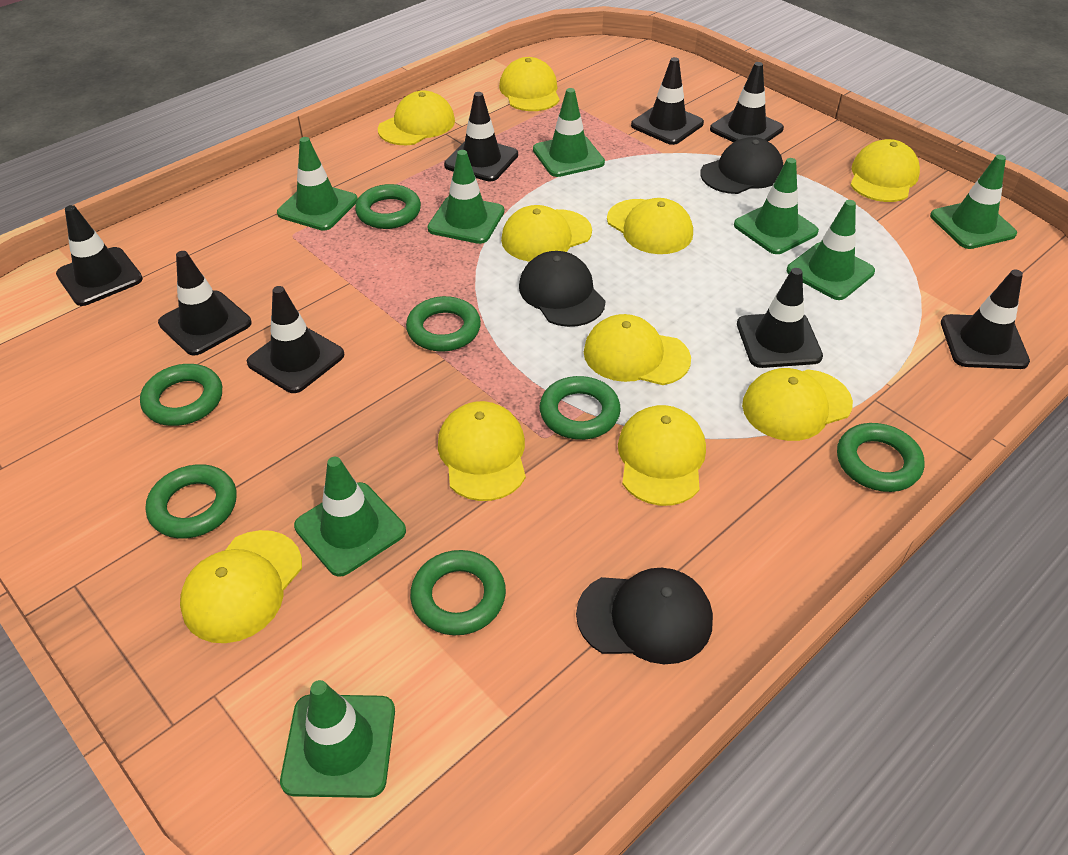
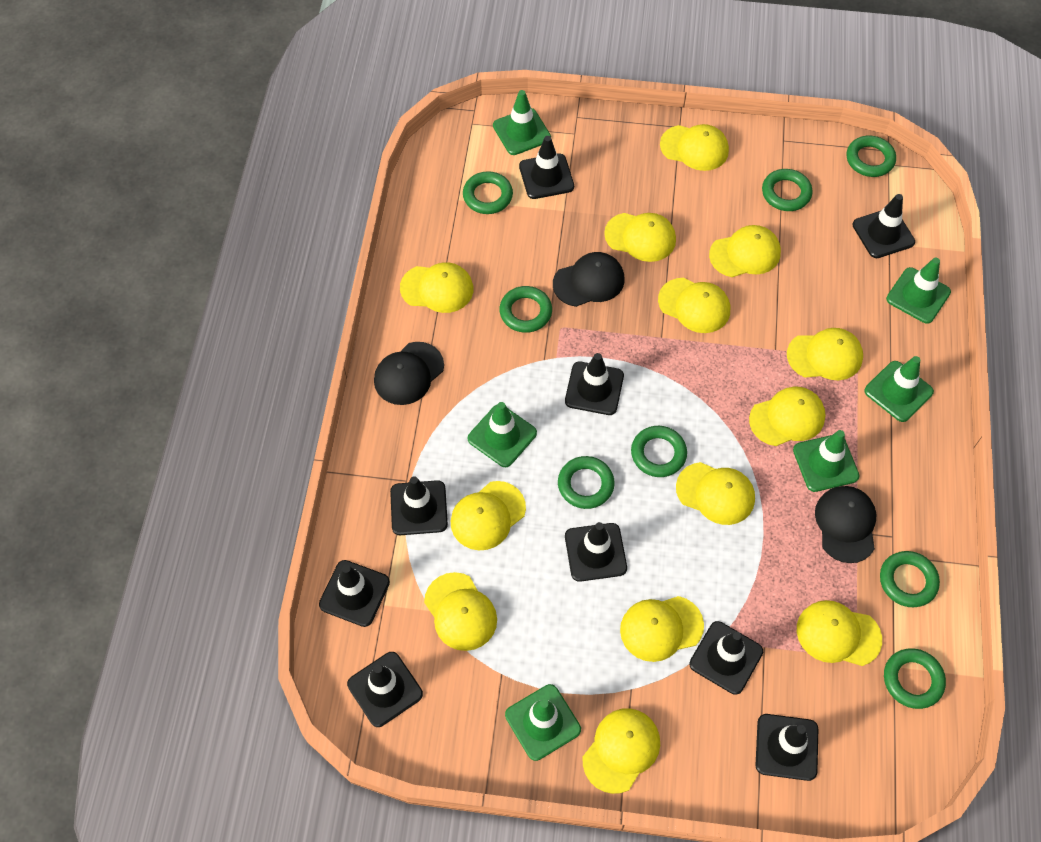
black traffic cone: 8 -> 9
green ring: 7 -> 8
green traffic cone: 8 -> 6
yellow cap: 10 -> 13

